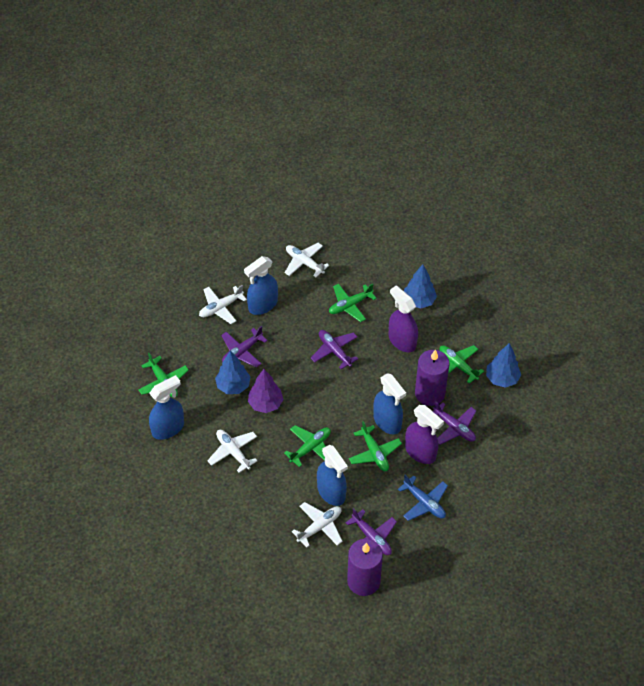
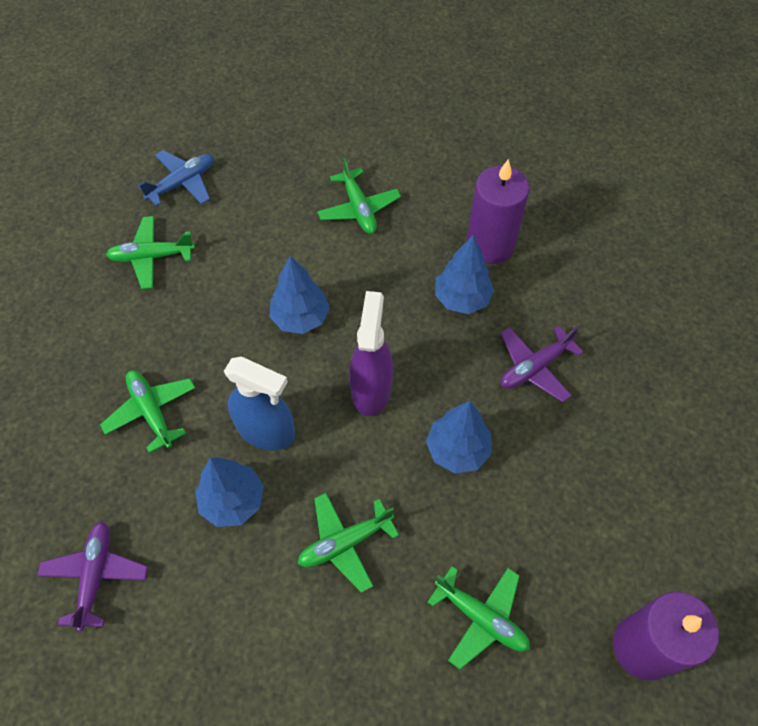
blue spray bottle: 4 -> 1
blue tree: 3 -> 4
purple plane: 4 -> 2
purple spray bottle: 2 -> 1
purple tree: 1 -> 0
white plane: 4 -> 0

